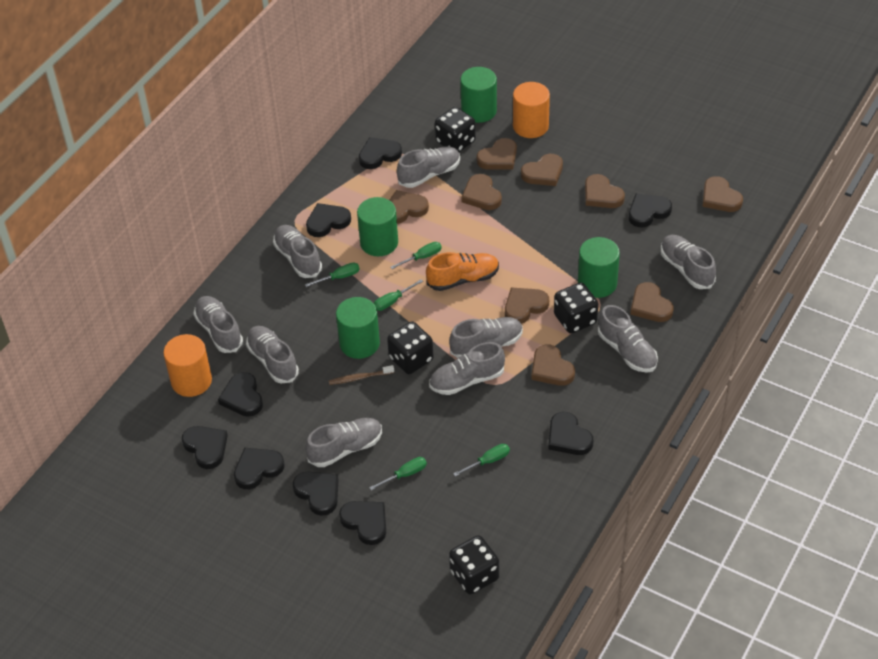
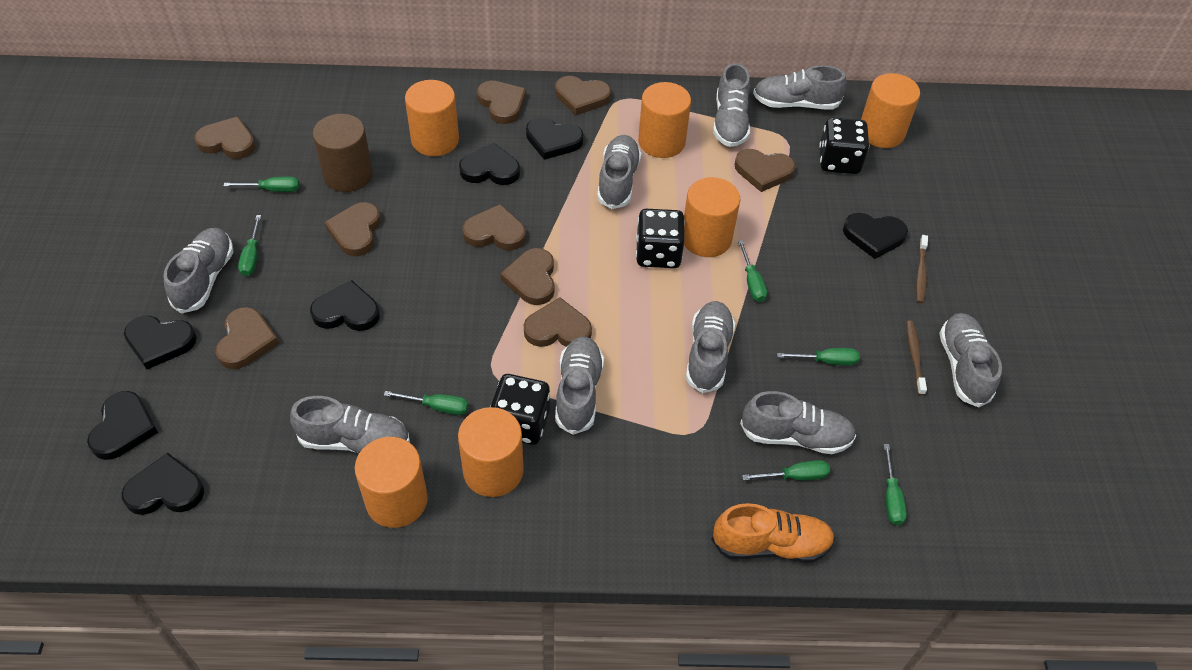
black dice: 4 -> 3
black heart: 9 -> 7
brown cylinder: 0 -> 1
brown toothbrush: 1 -> 2
green cylinder: 4 -> 0
green screwdriver: 5 -> 7
orange cylinder: 2 -> 6

